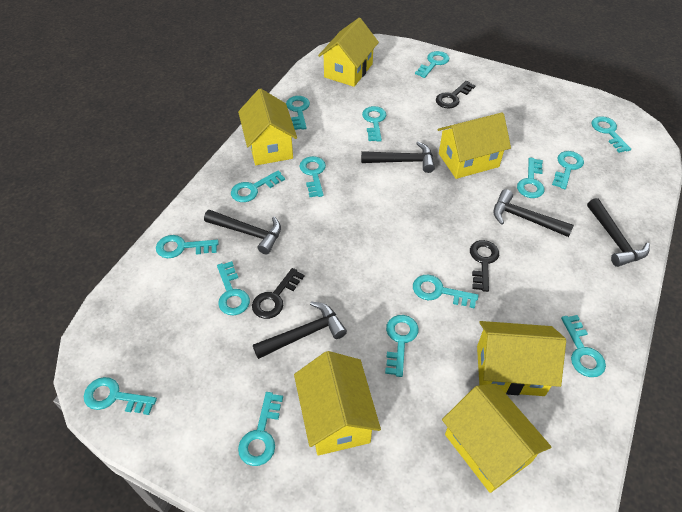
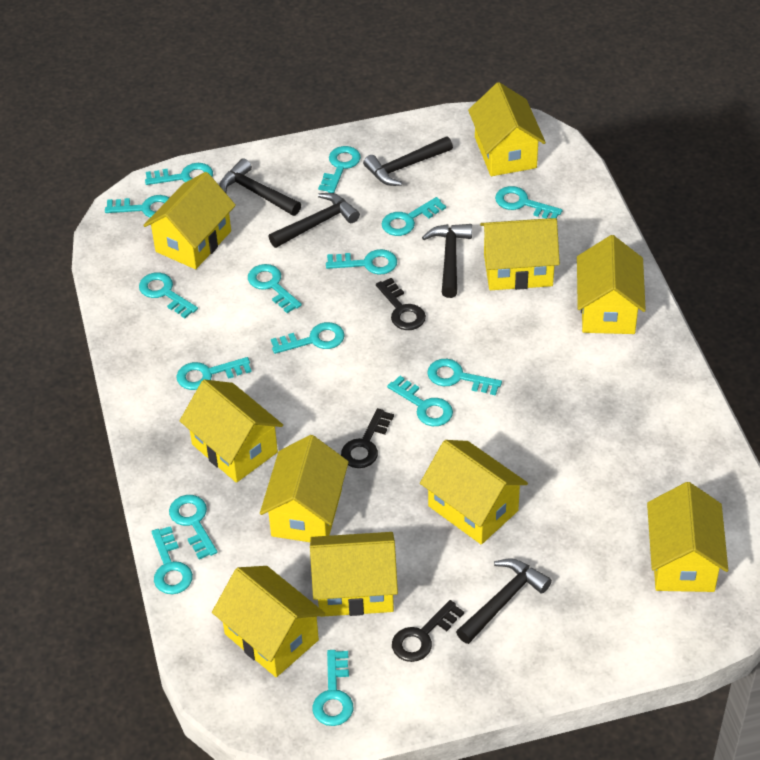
yellow house: 6 -> 10

